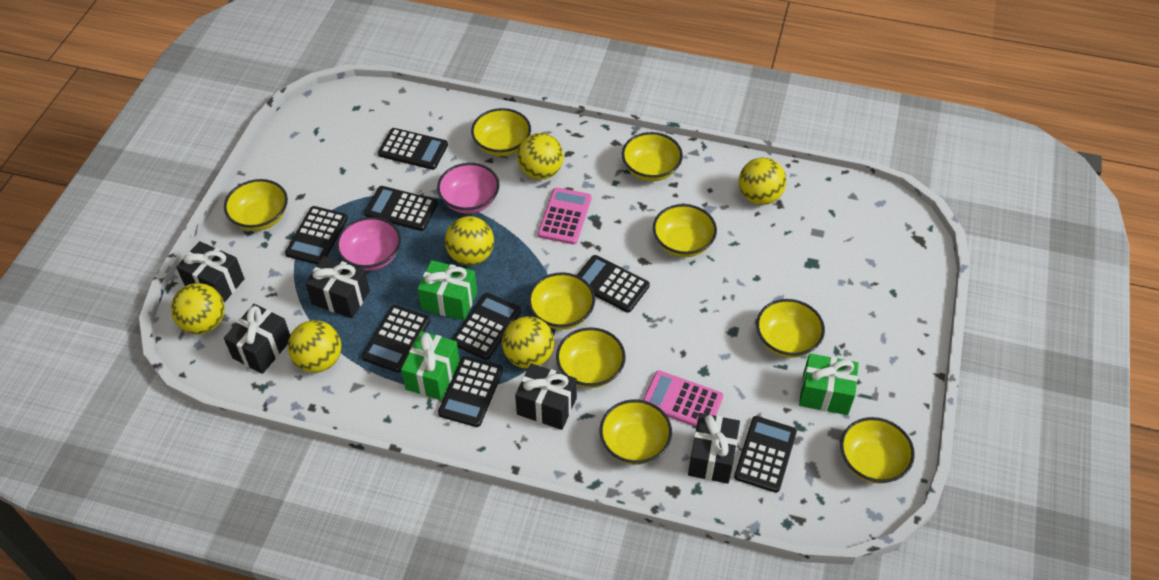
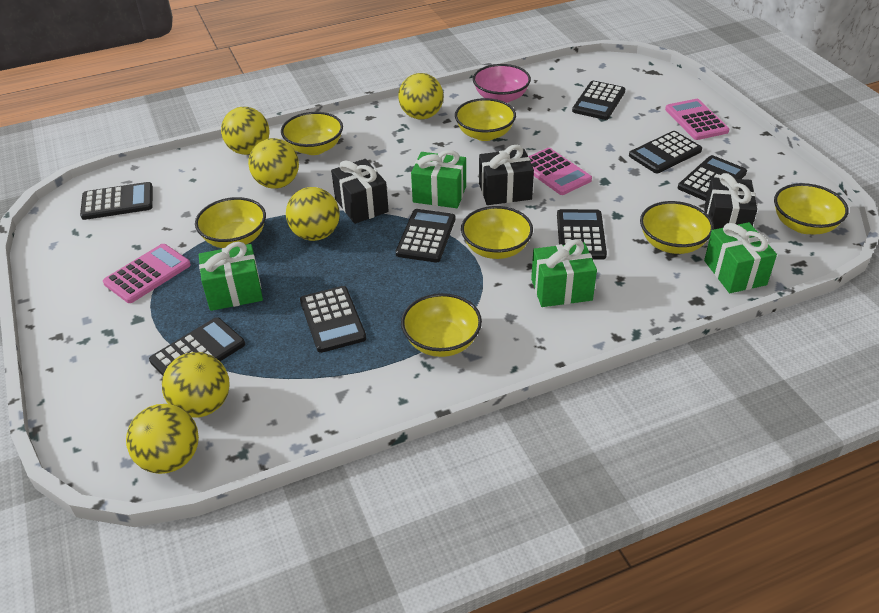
black gift: 5 -> 3
green gift: 3 -> 4
pink bowl: 2 -> 1
pink calculator: 2 -> 3
yellow bowl: 9 -> 7

